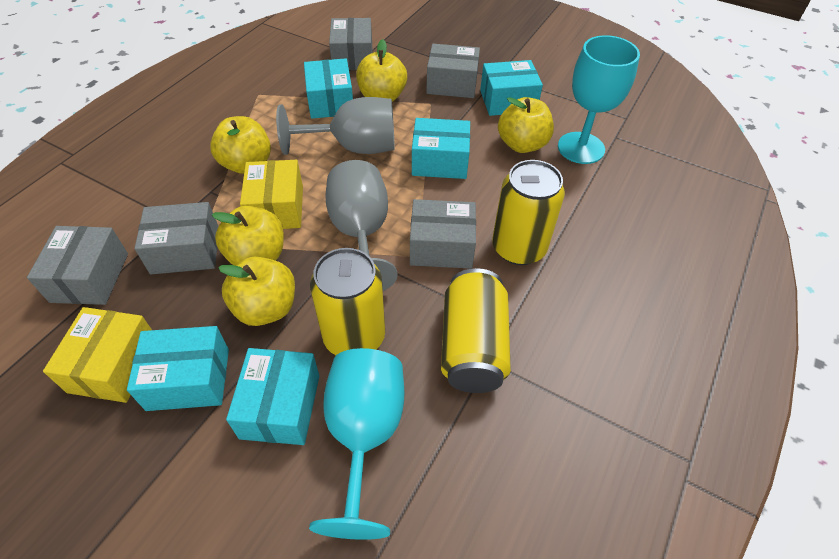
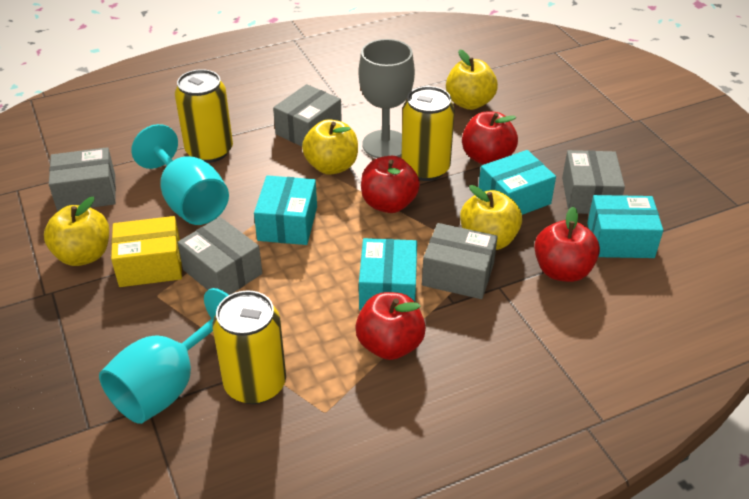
grey goblet: 2 -> 1
red apple: 0 -> 4
turquoise box: 5 -> 4
yellow apple: 5 -> 4
yellow box: 2 -> 1

